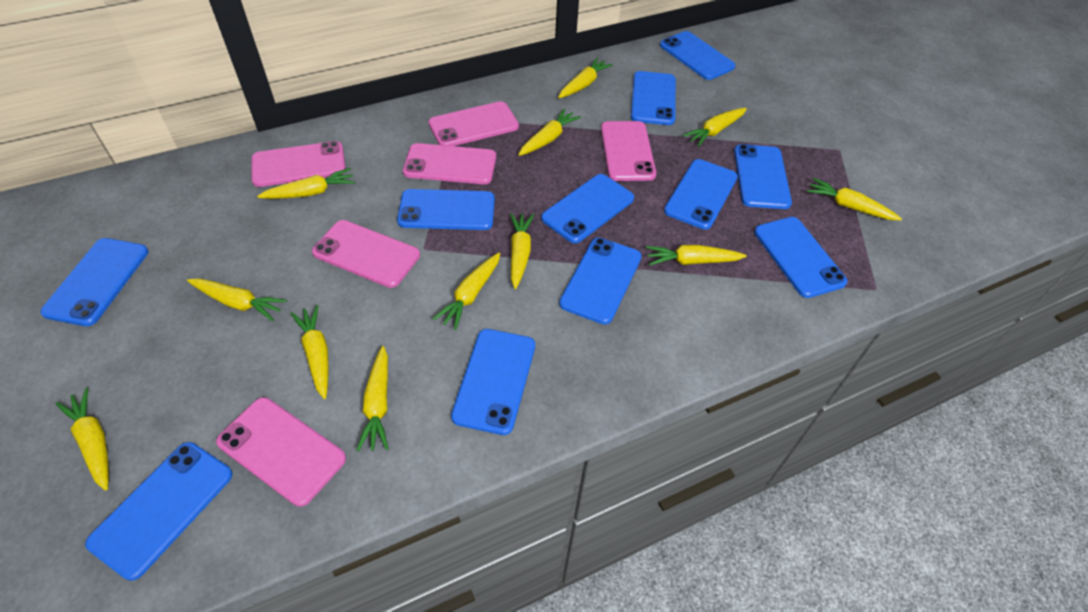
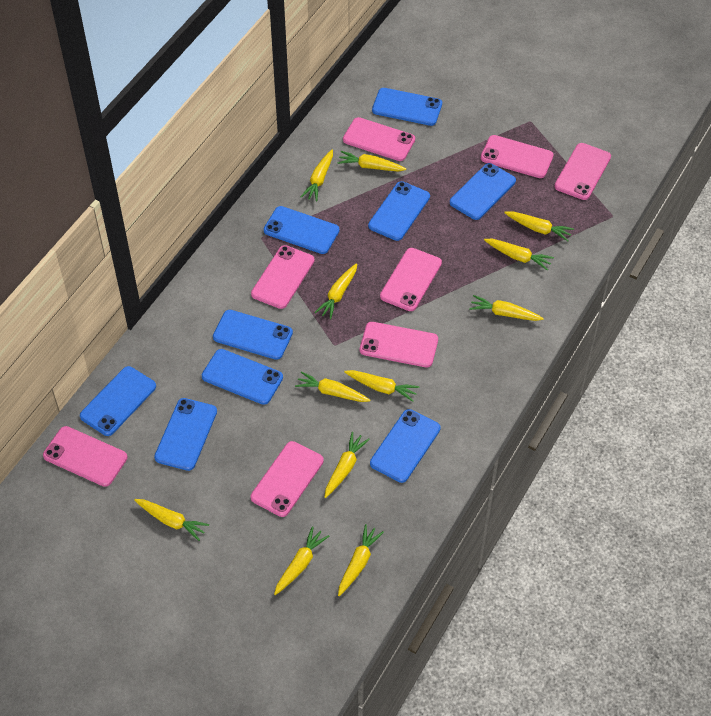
blue phone: 11 -> 9
pink phone: 6 -> 8

